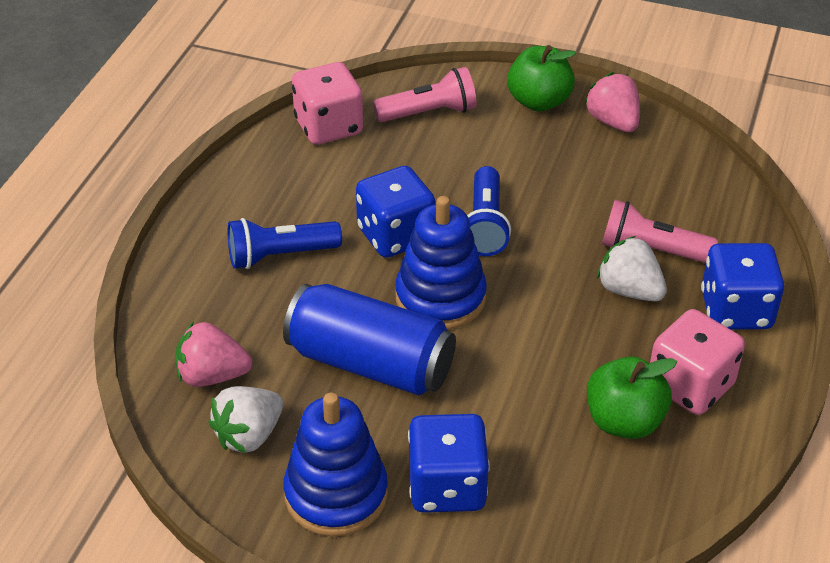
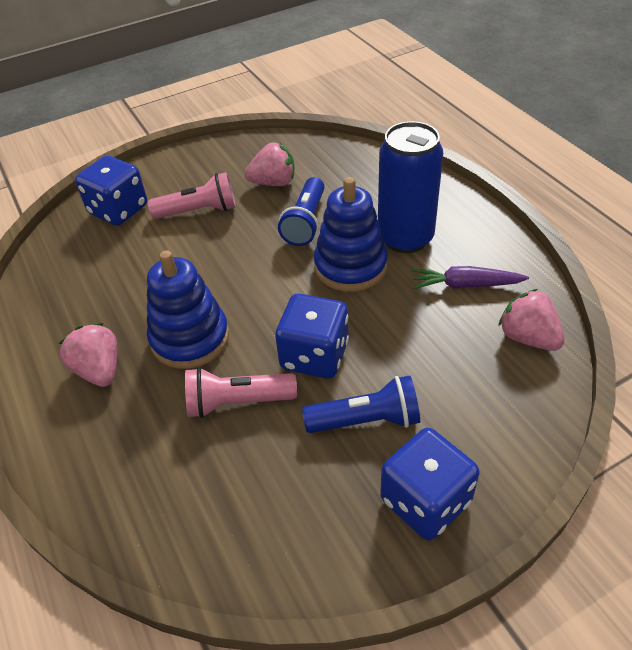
green apple: 2 -> 0
pink dice: 2 -> 0
pink strawberry: 2 -> 3
purple carrot: 0 -> 1
white strawberry: 2 -> 0

